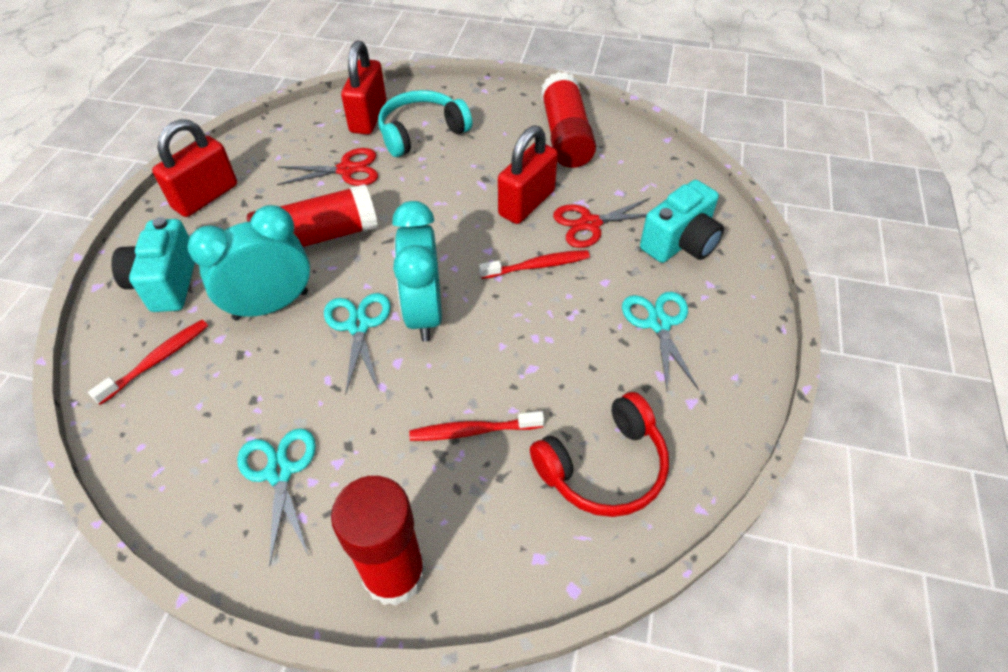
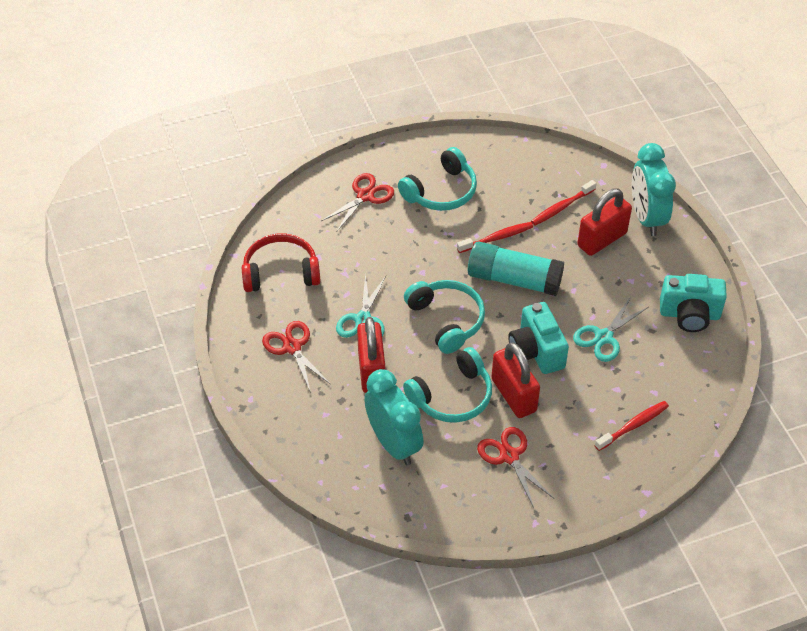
red glue stick: 3 -> 0
red scissors: 2 -> 3
turquoise glue stick: 0 -> 1
turquoise headphones: 1 -> 3
turquoise scissors: 3 -> 2

